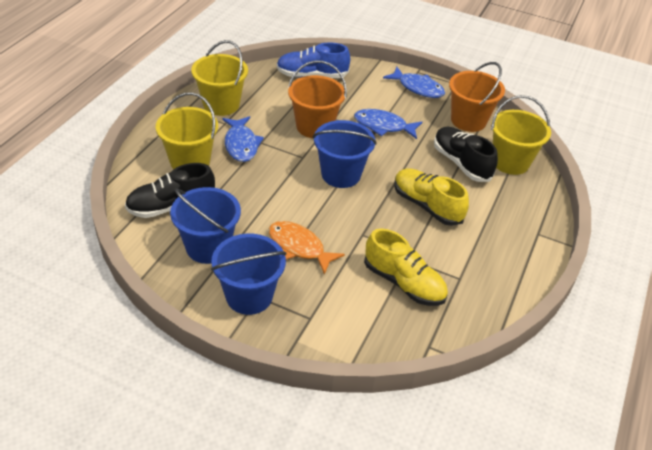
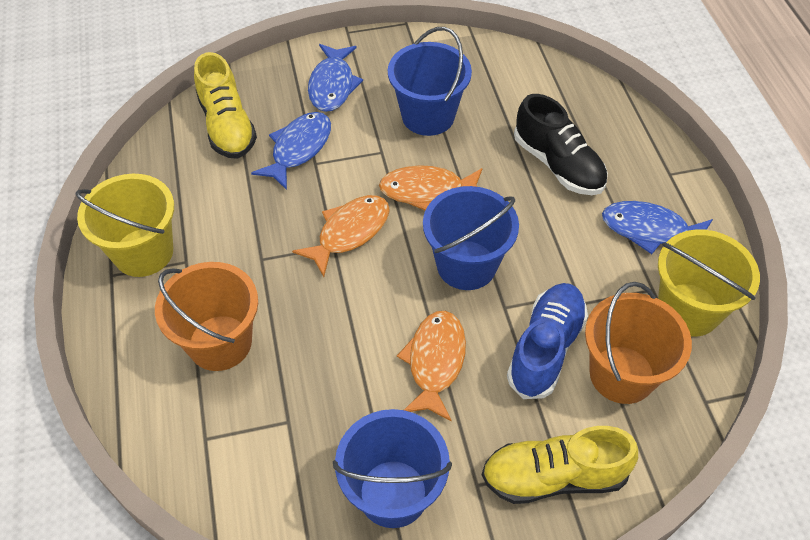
black shoe: 2 -> 1
orange fish: 1 -> 3
yellow bucket: 3 -> 2

